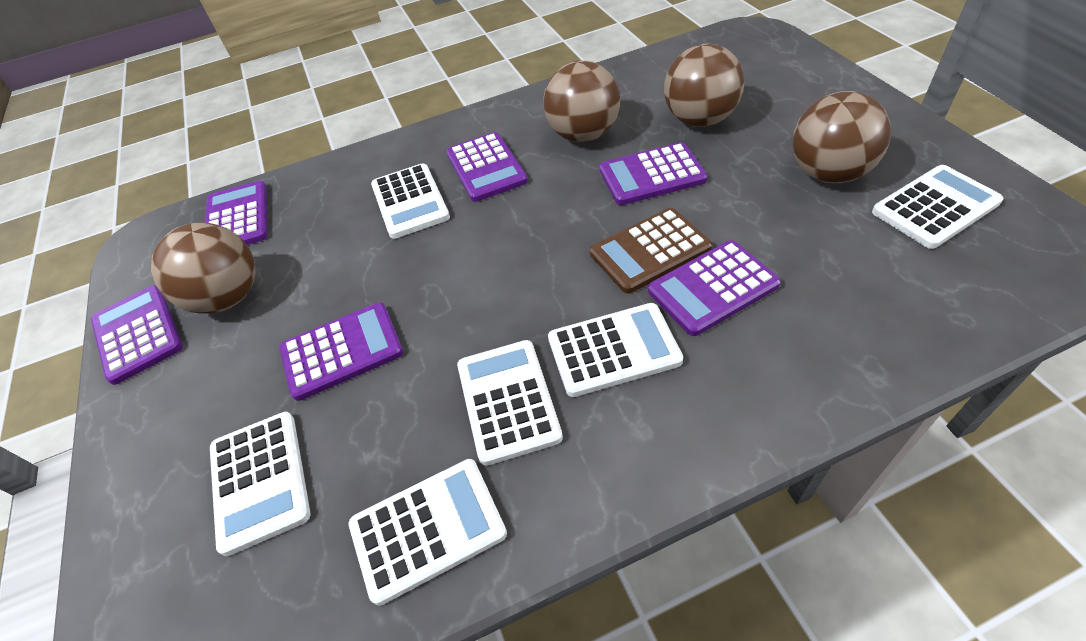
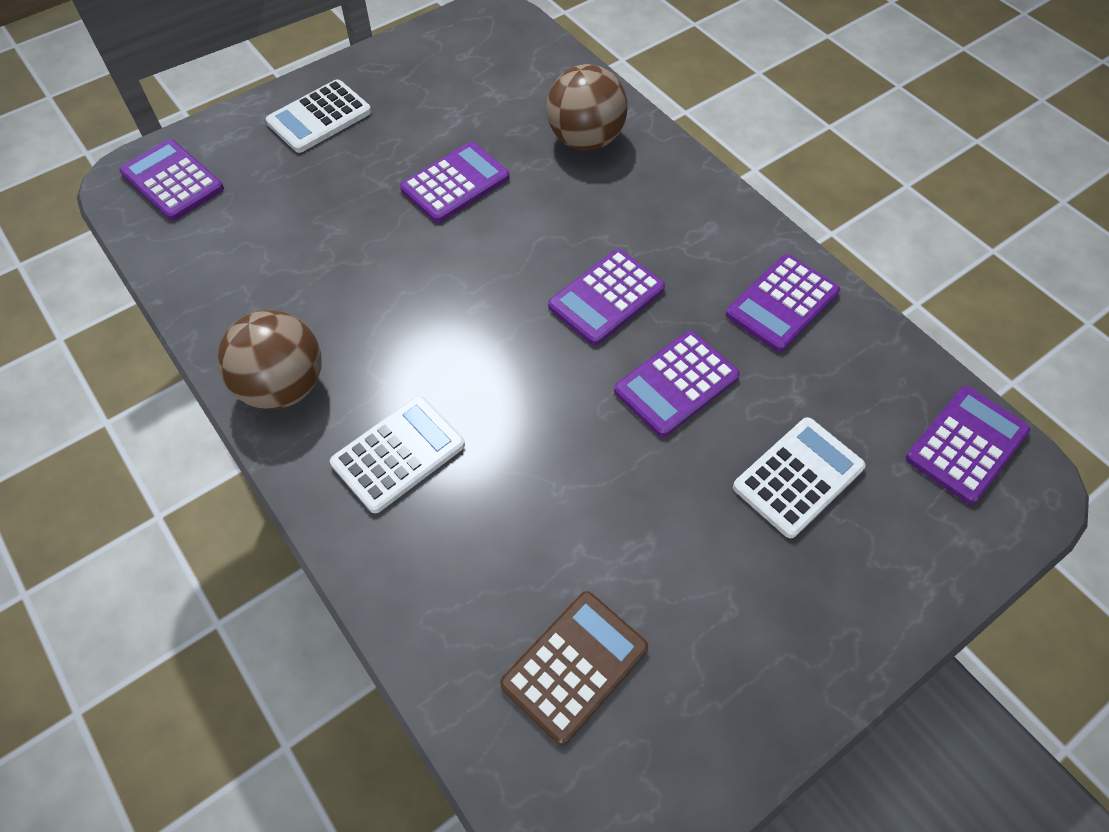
brown ball: 4 -> 2
white calculator: 6 -> 3

